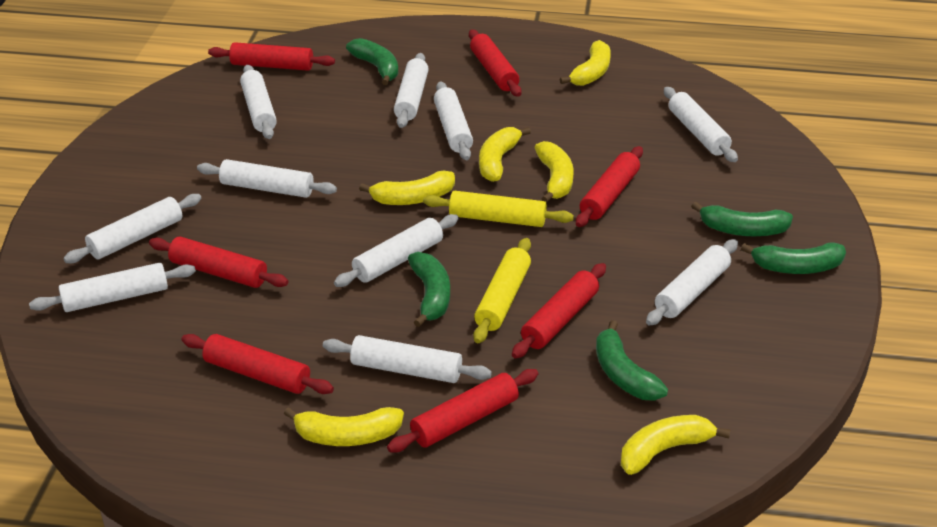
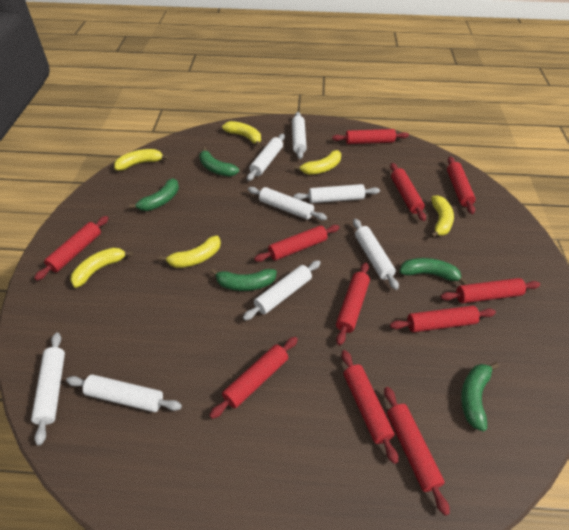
red rolling pin: 7 -> 11
white rolling pin: 10 -> 8
yellow rolling pin: 2 -> 0

